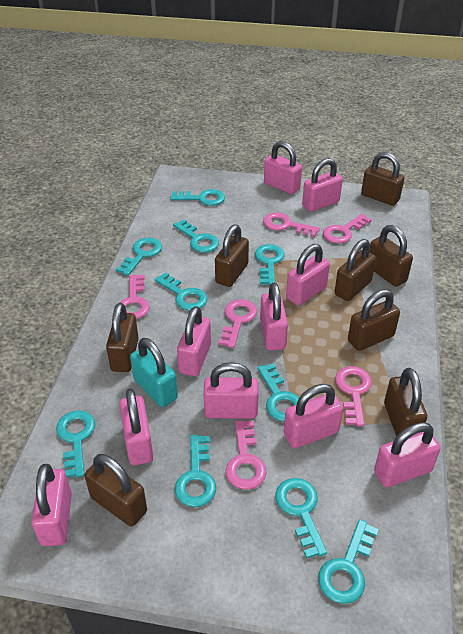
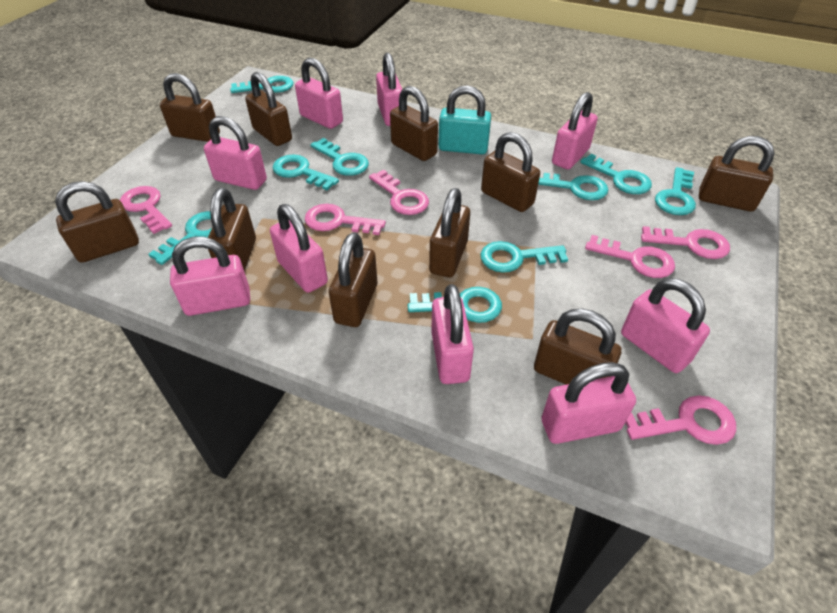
brown padlock: 8 -> 10
pink padlock: 10 -> 9
turquoise key: 10 -> 9

